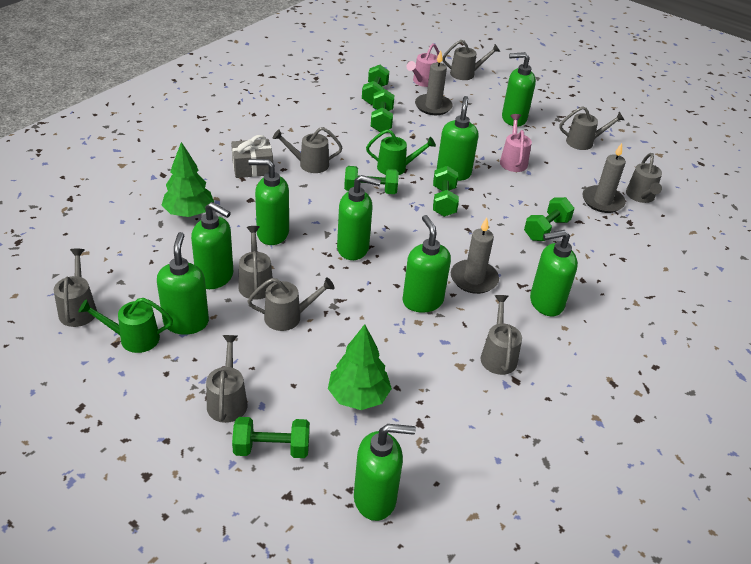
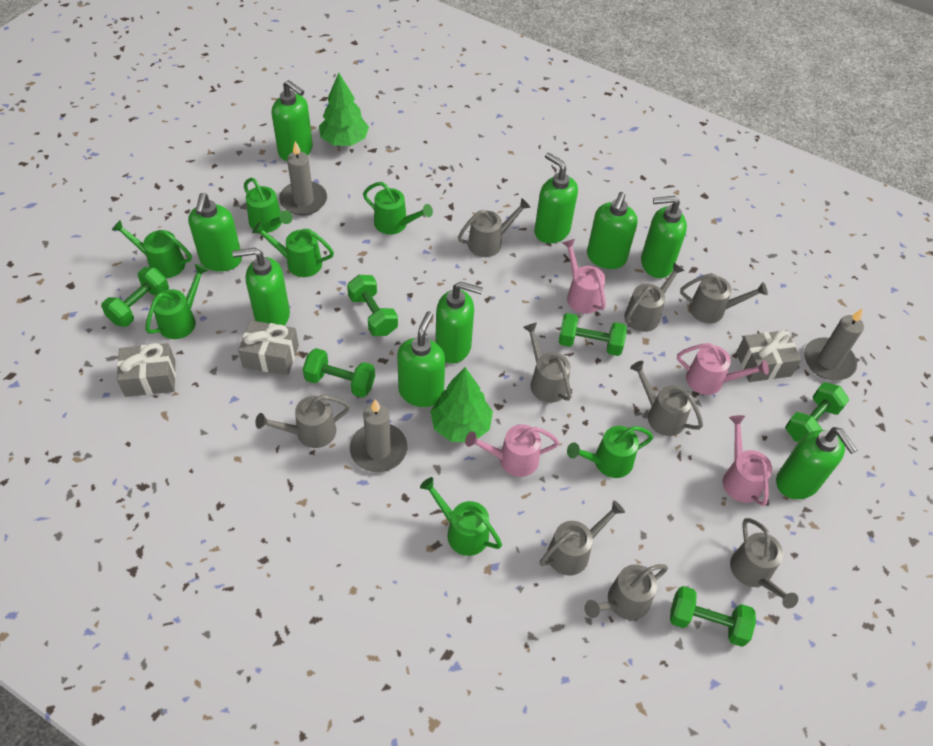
green watering can: 2 -> 7
grey gift: 1 -> 3
pink watering can: 2 -> 4

